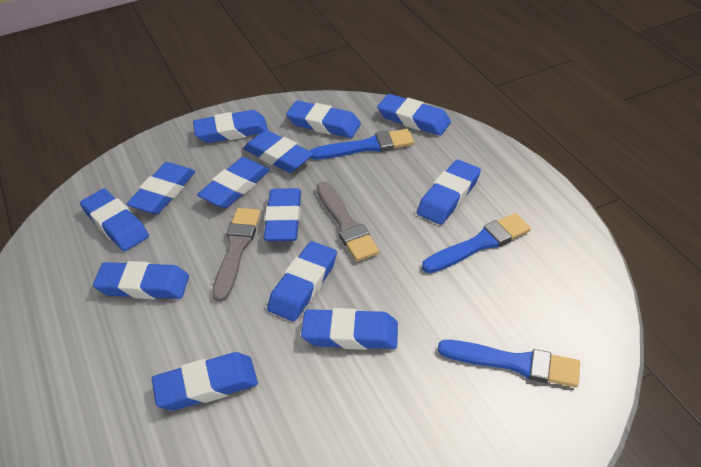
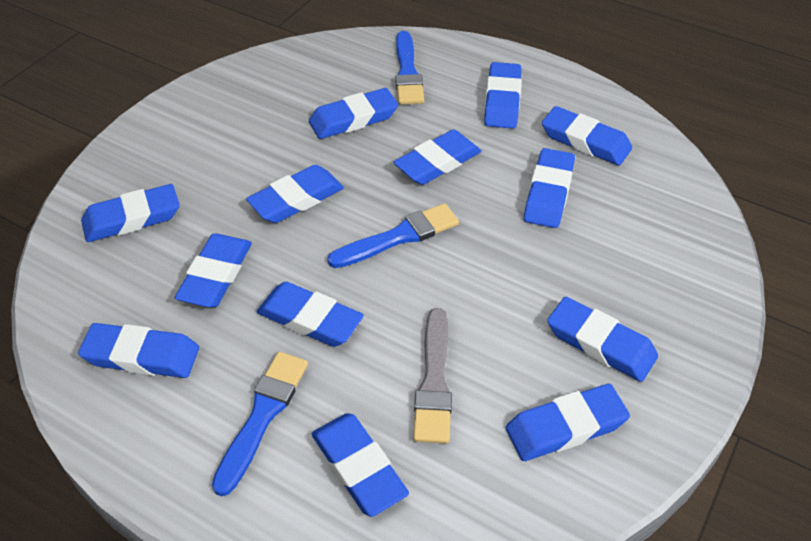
grey brush: 2 -> 1

